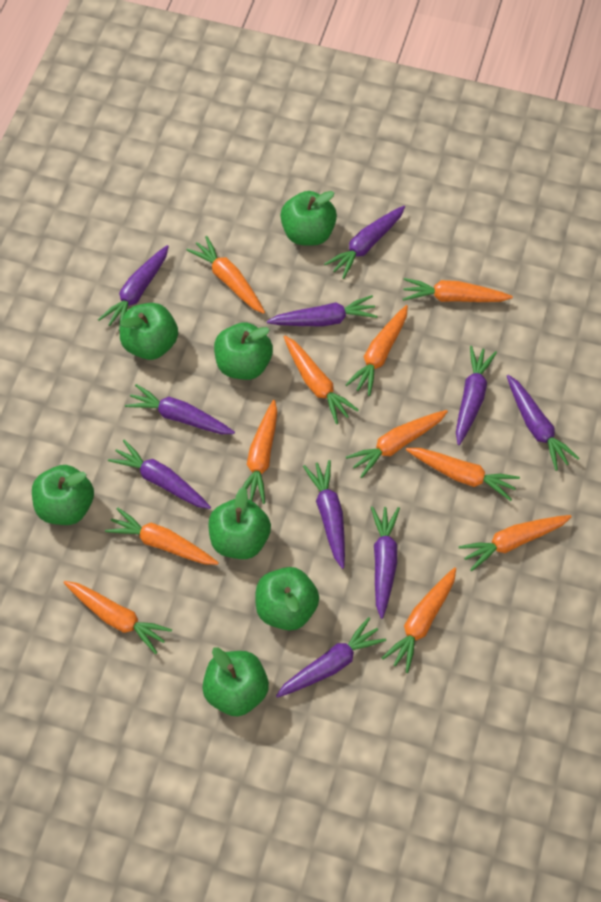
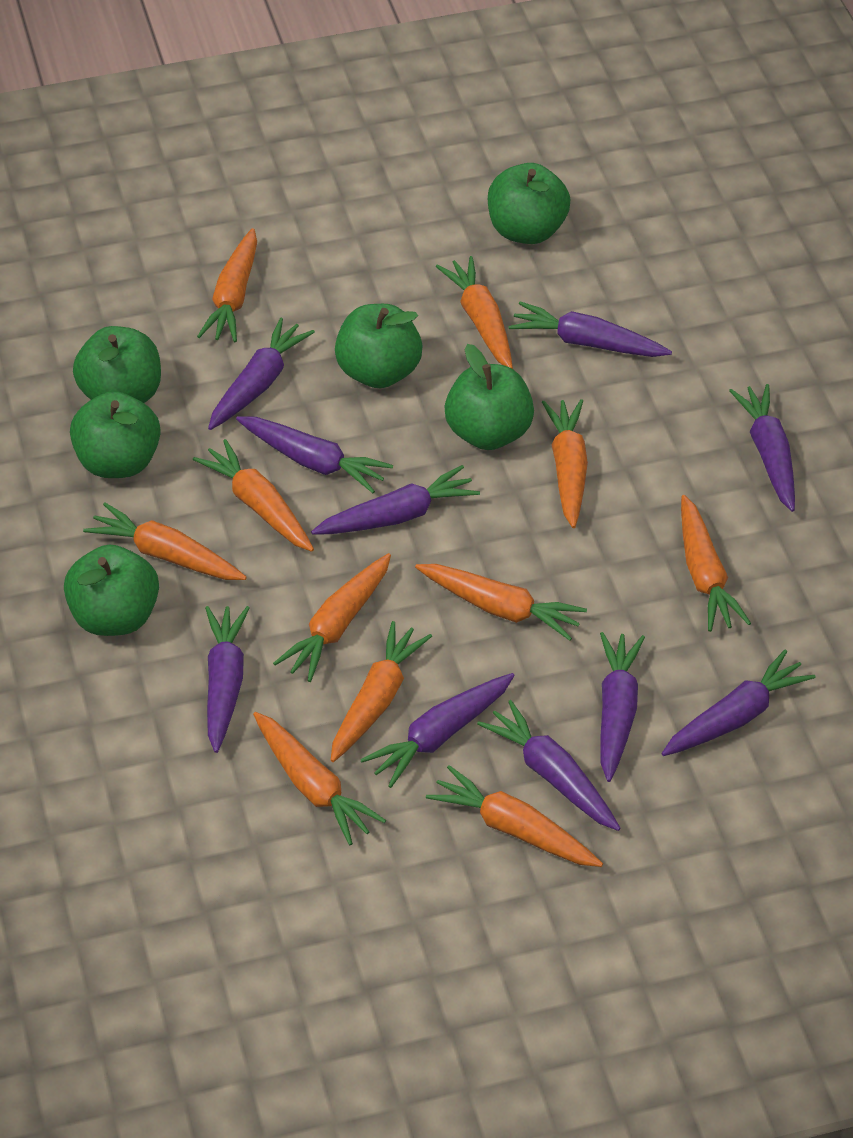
green apple: 7 -> 6

